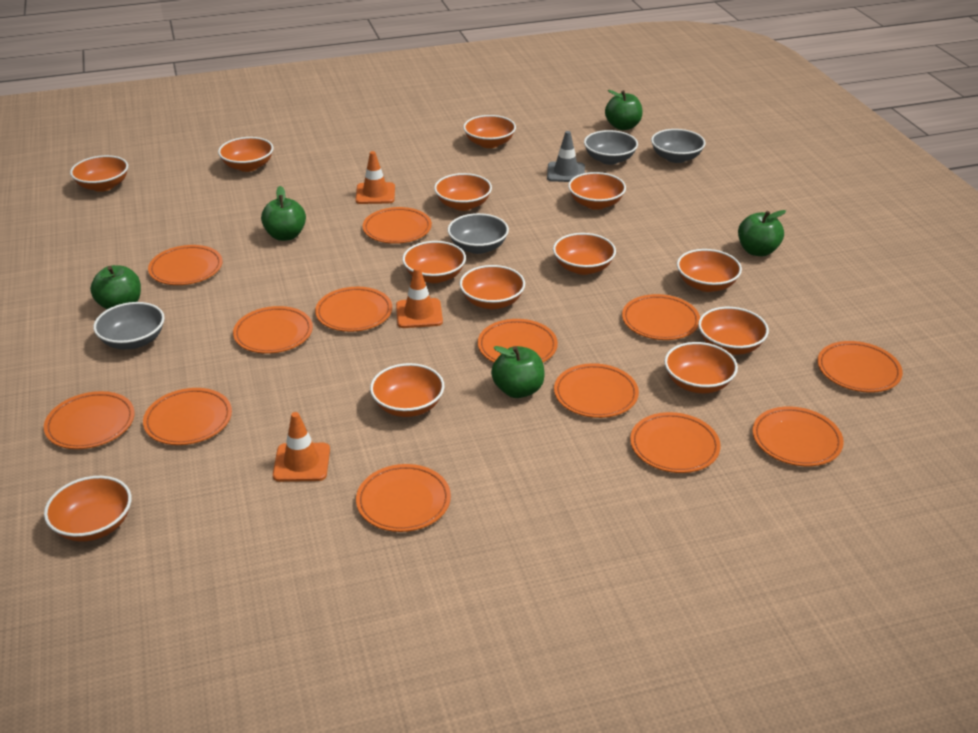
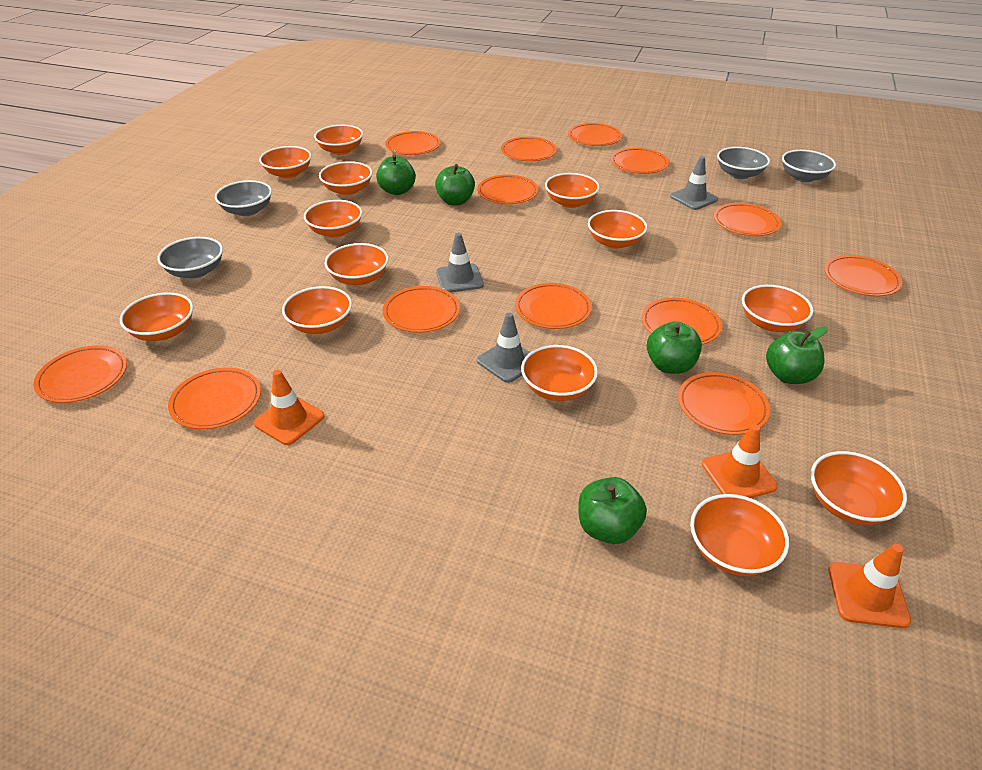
grey traffic cone: 1 -> 3

